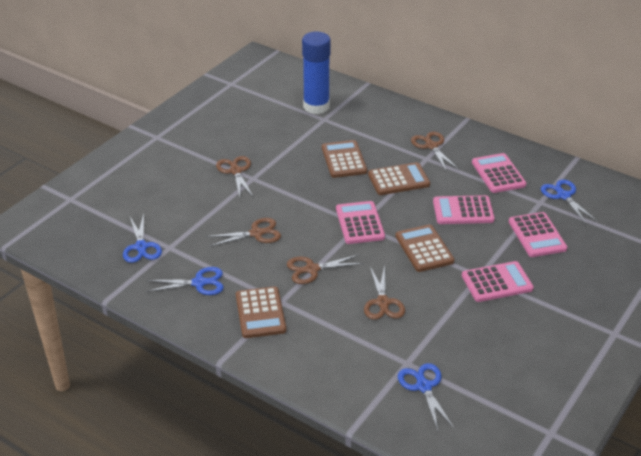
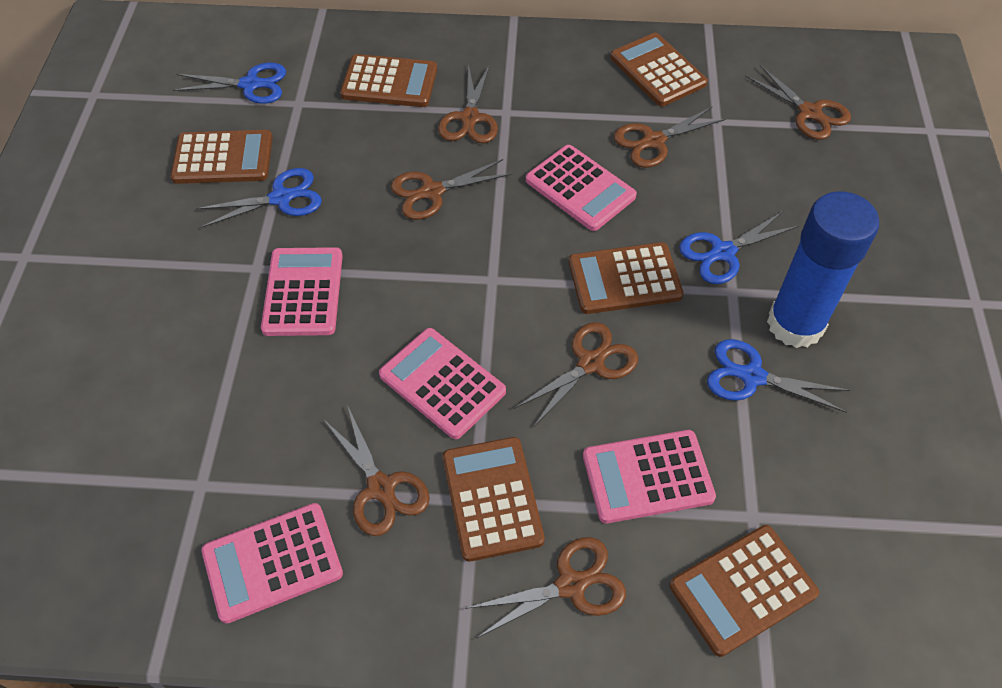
brown calculator: 4 -> 6
brown scissors: 5 -> 7

